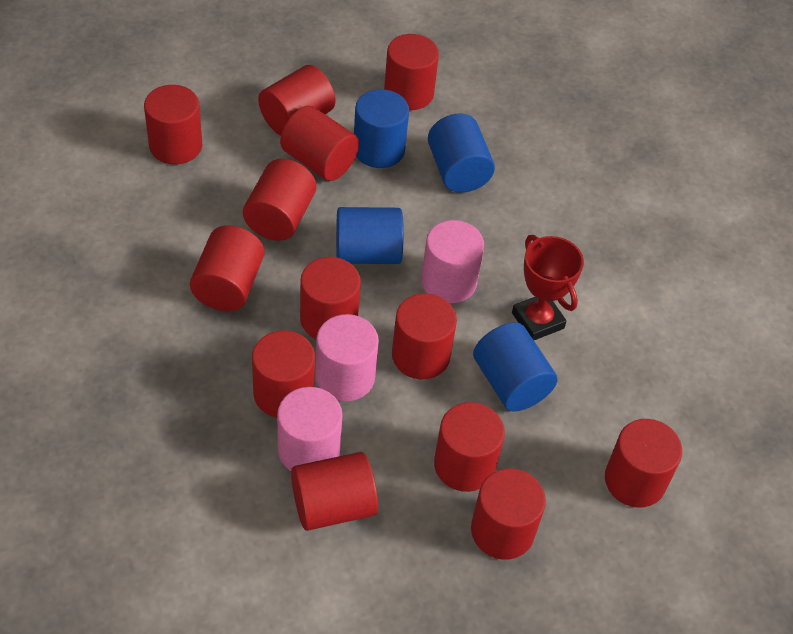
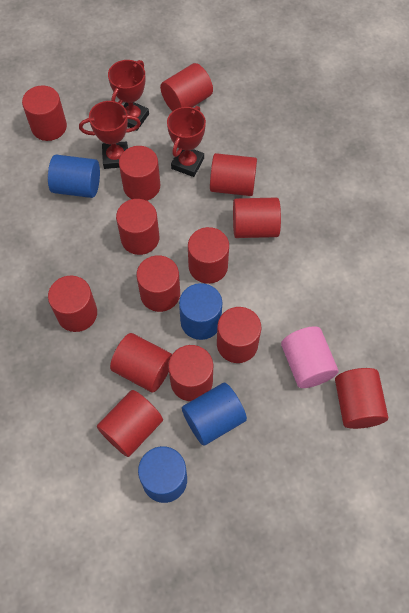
pink cylinder: 3 -> 1
red cylinder: 13 -> 14
red trophy: 1 -> 3

